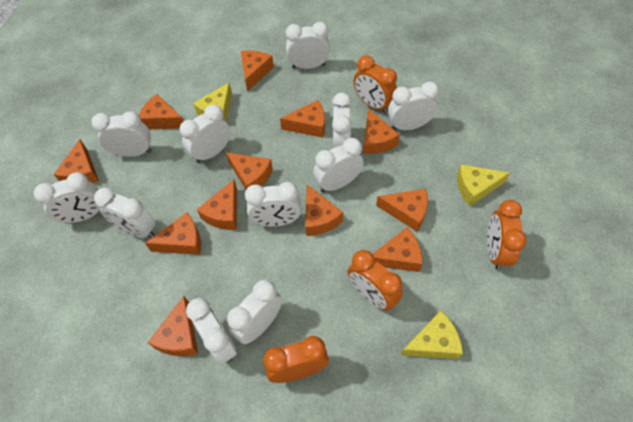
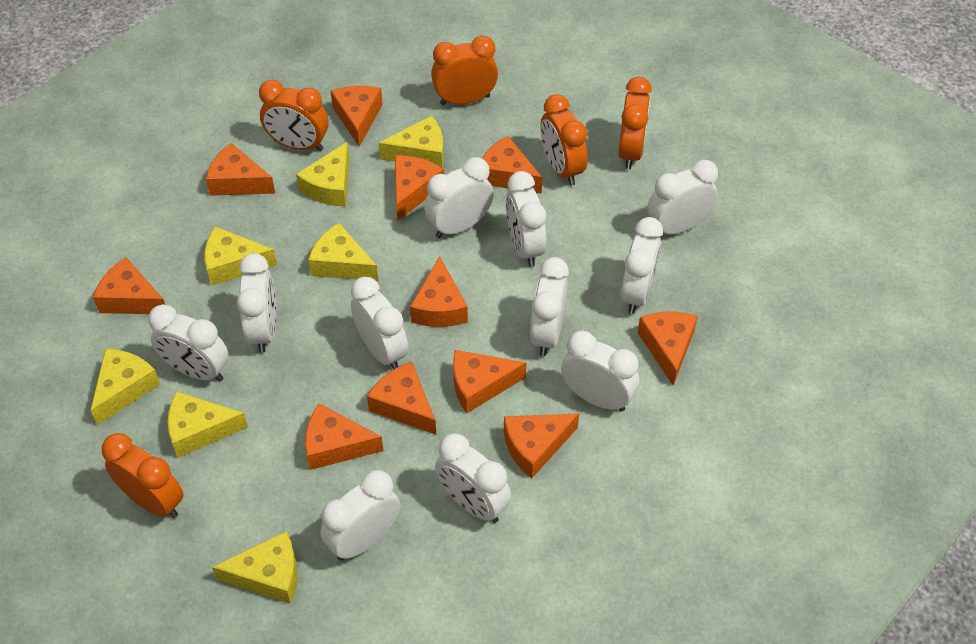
orange cheese: 12 -> 11
orange clock: 4 -> 5
yellow cheese: 3 -> 7

